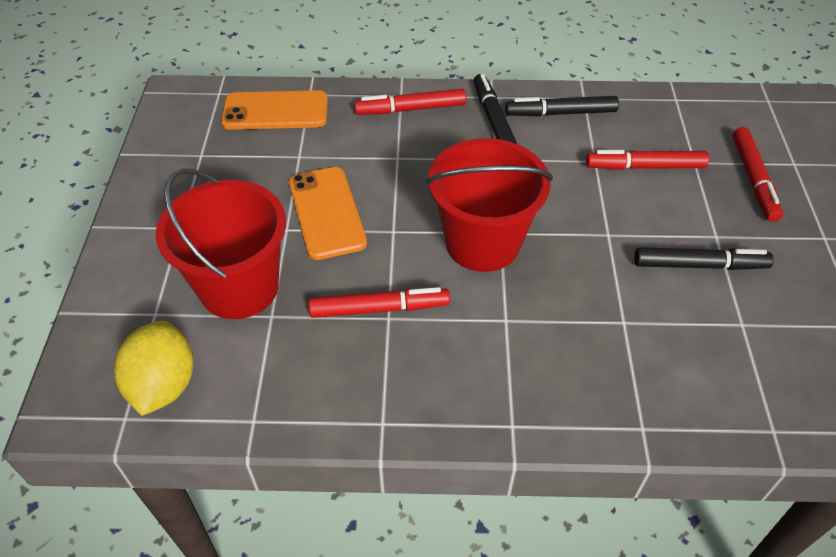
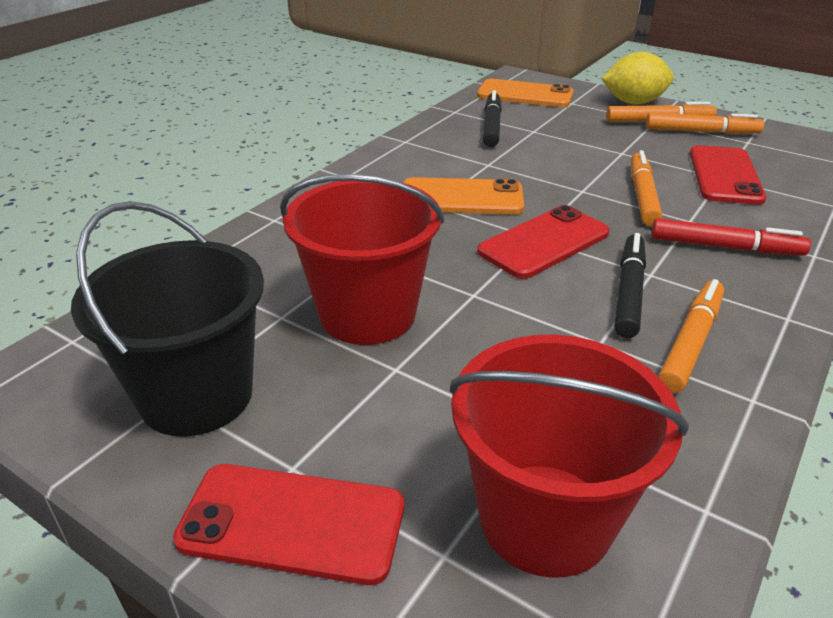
black bucket: 0 -> 1
black marker: 3 -> 2
orange marker: 0 -> 4
red marker: 4 -> 1
red phone: 0 -> 3

